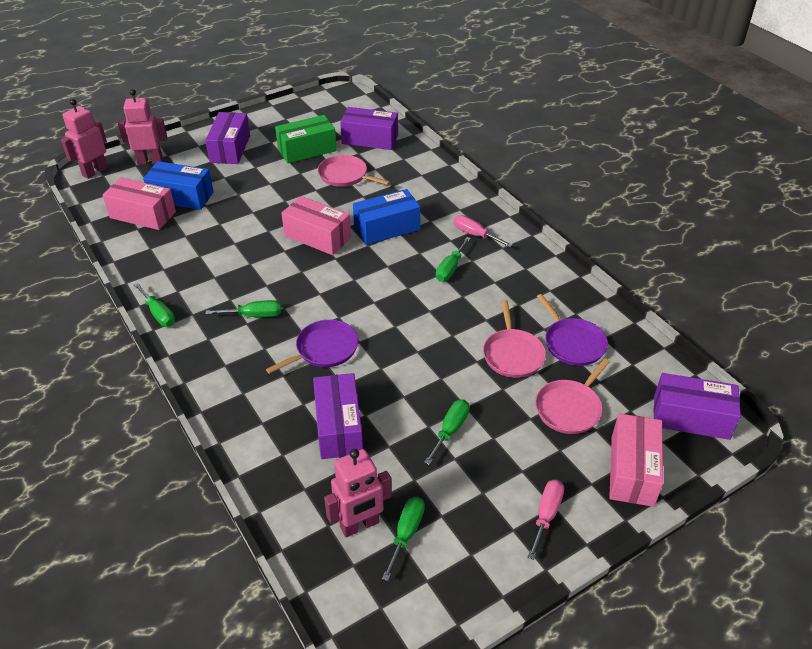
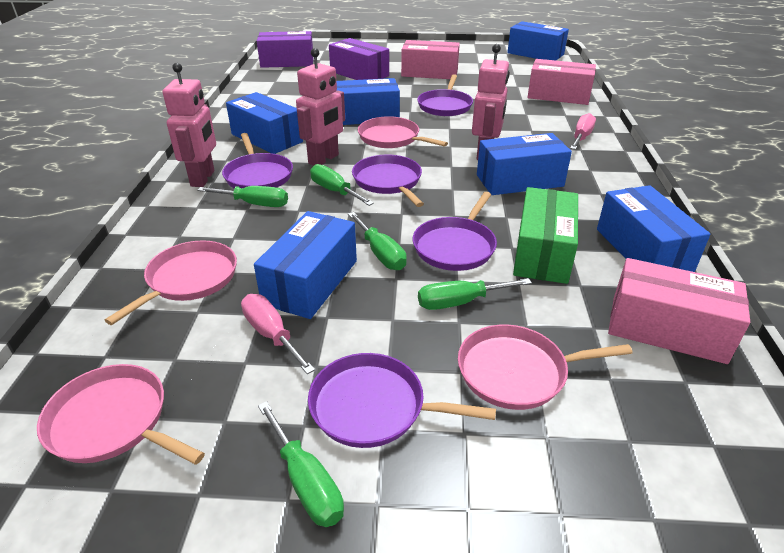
blue box: 2 -> 6
pink pan: 3 -> 4
purple box: 4 -> 2
purple pan: 2 -> 5

